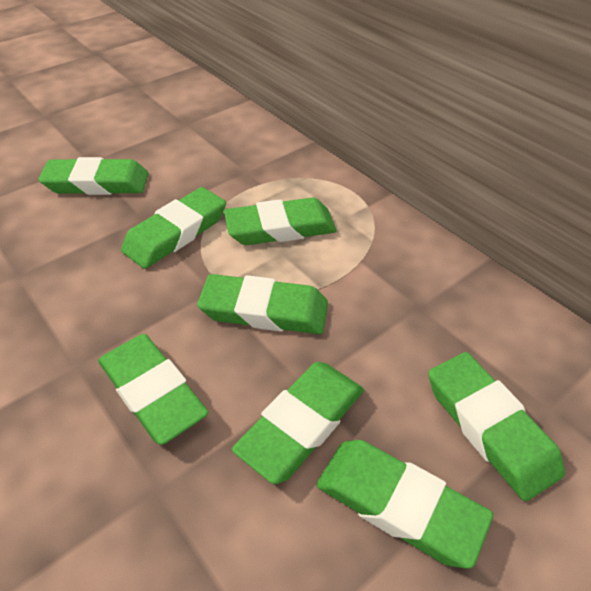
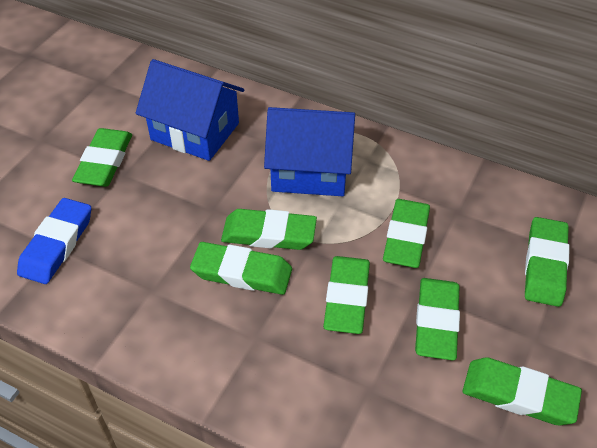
blue eraser: 0 -> 1
blue house: 0 -> 2

